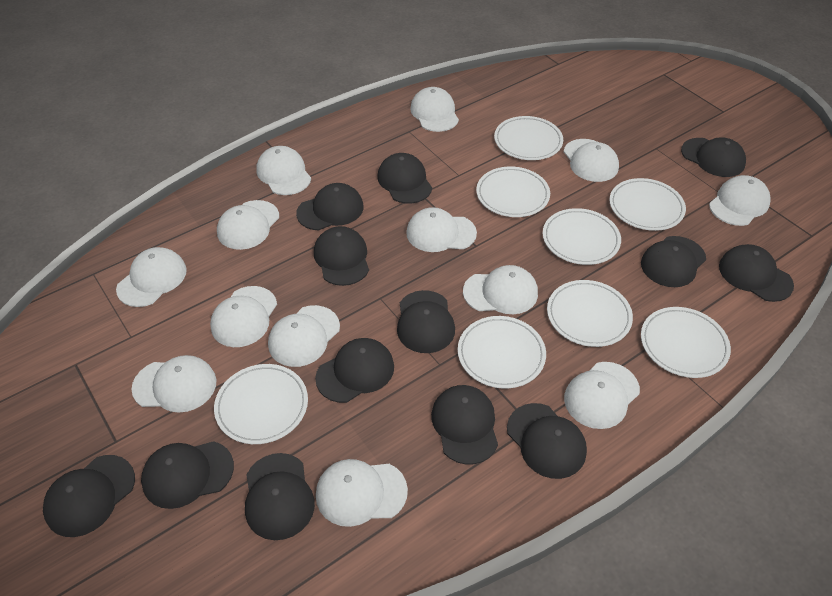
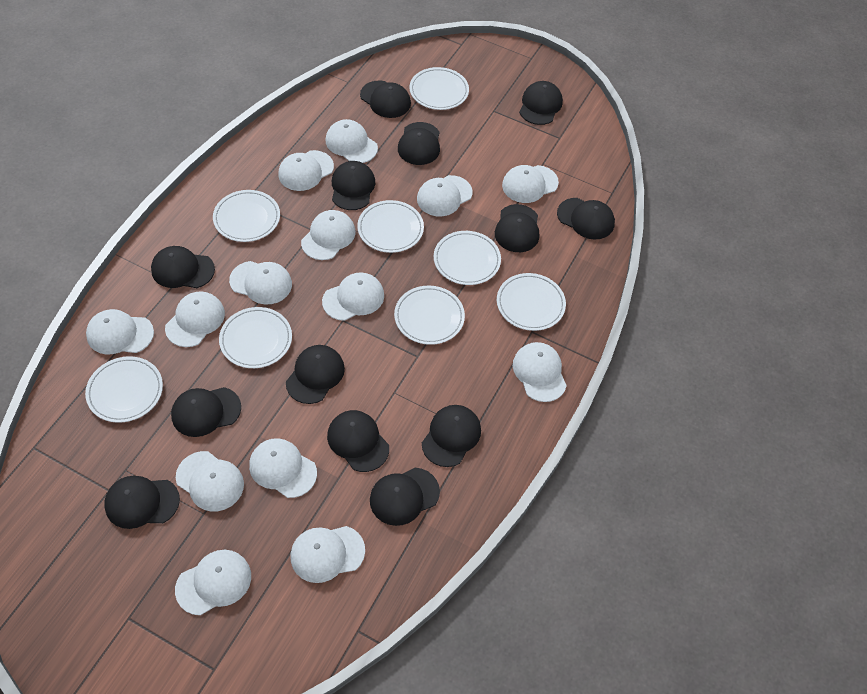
white cap: 13 -> 14

